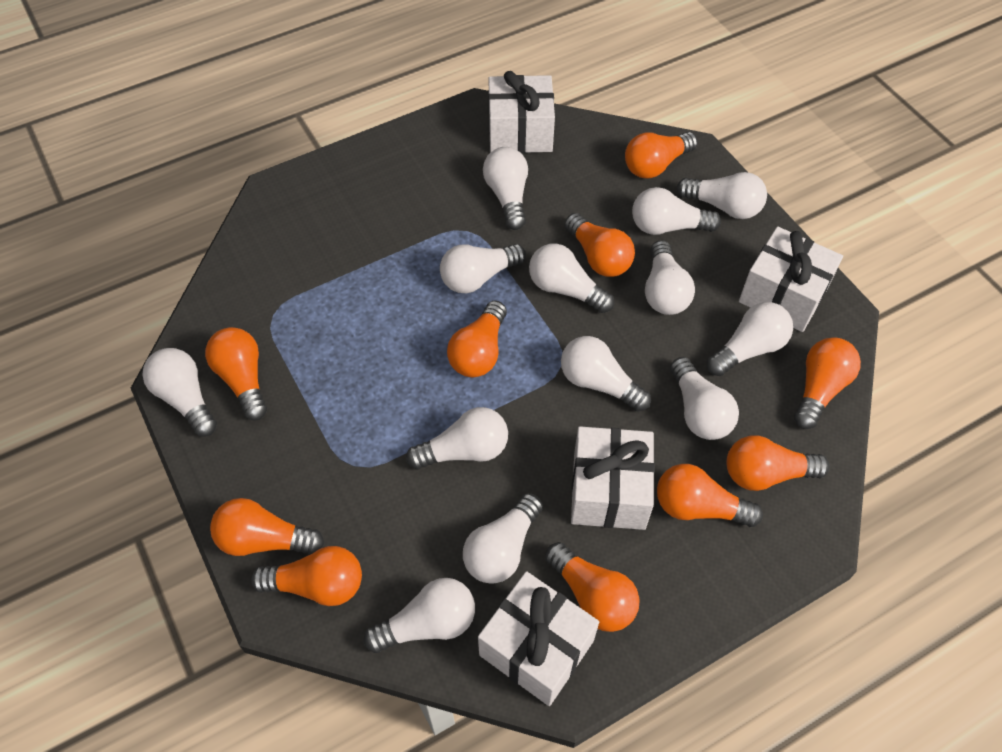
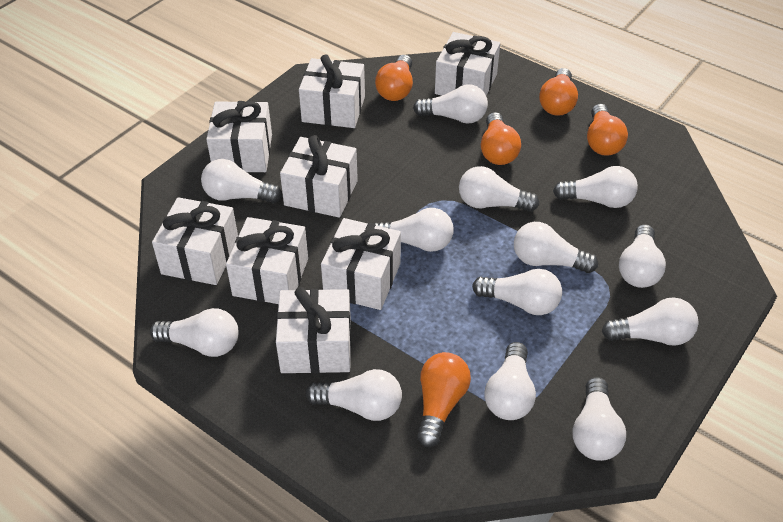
orange light bulb: 10 -> 5
white gift: 4 -> 8

